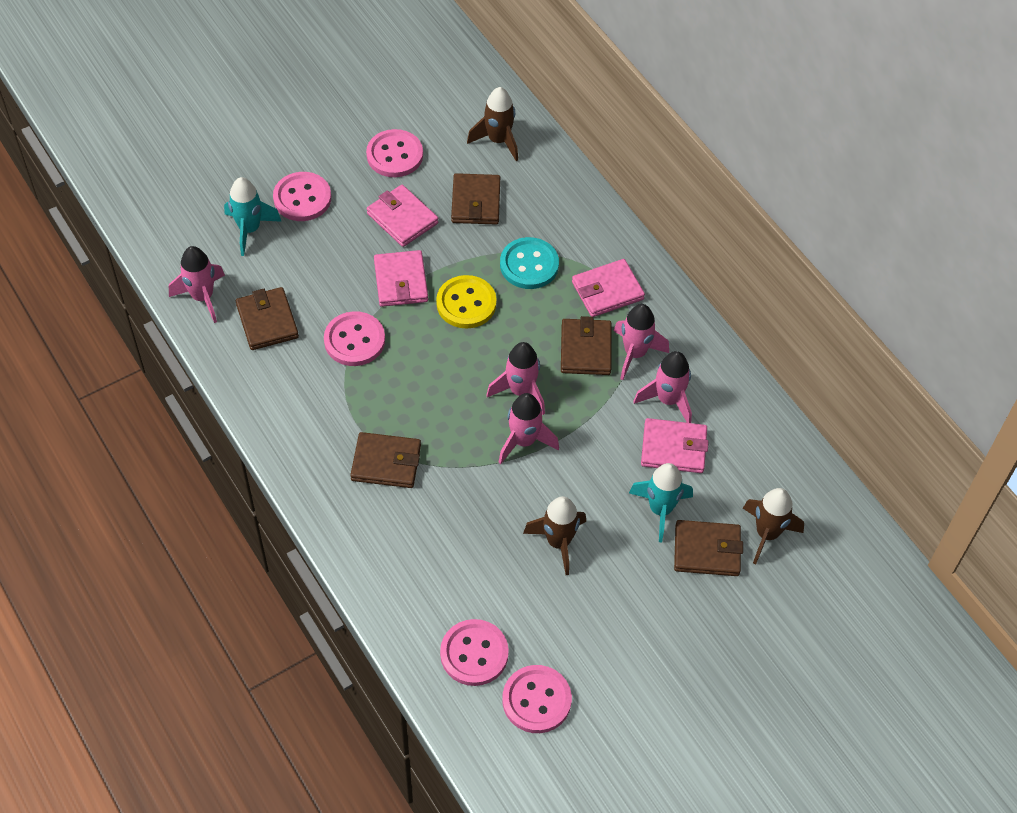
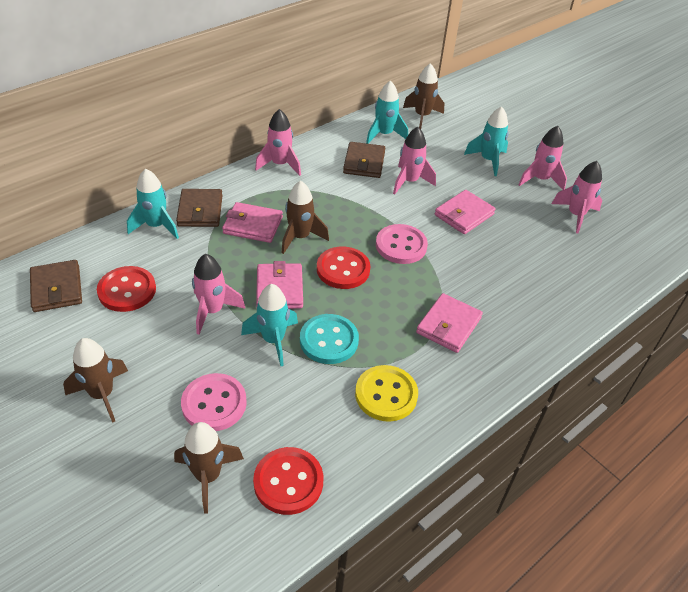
brown rocket: 3 -> 4
brown wallet: 5 -> 3
pink button: 5 -> 2
red button: 0 -> 3
turquoise rocket: 2 -> 4

